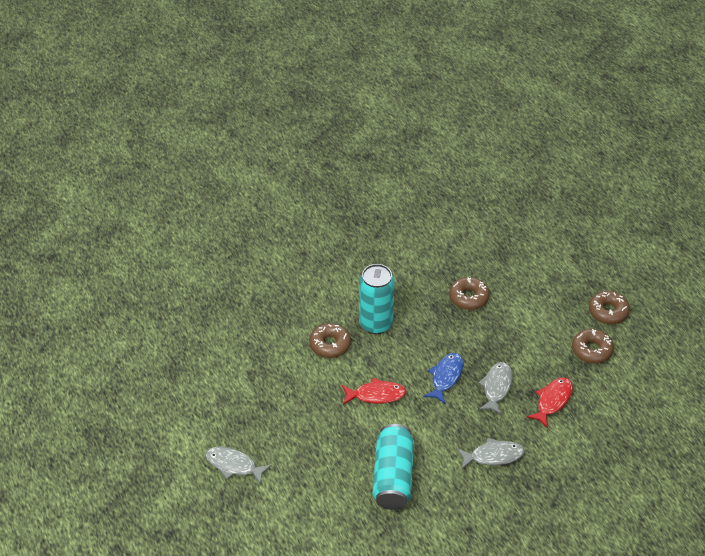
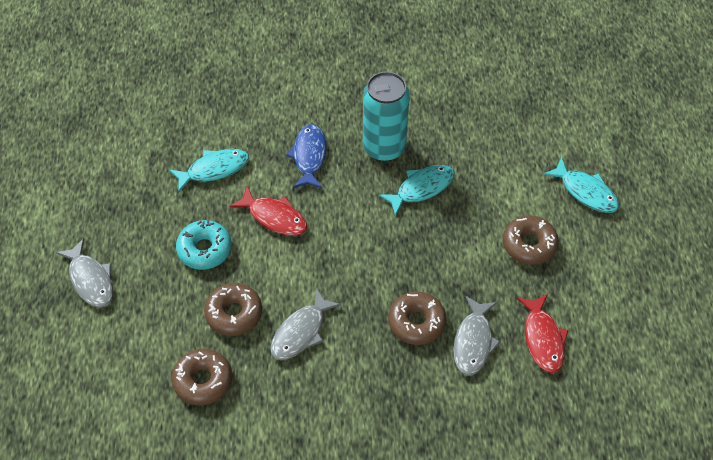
turquoise can: 2 -> 1
turquoise donut: 0 -> 1
turquoise fish: 0 -> 3

